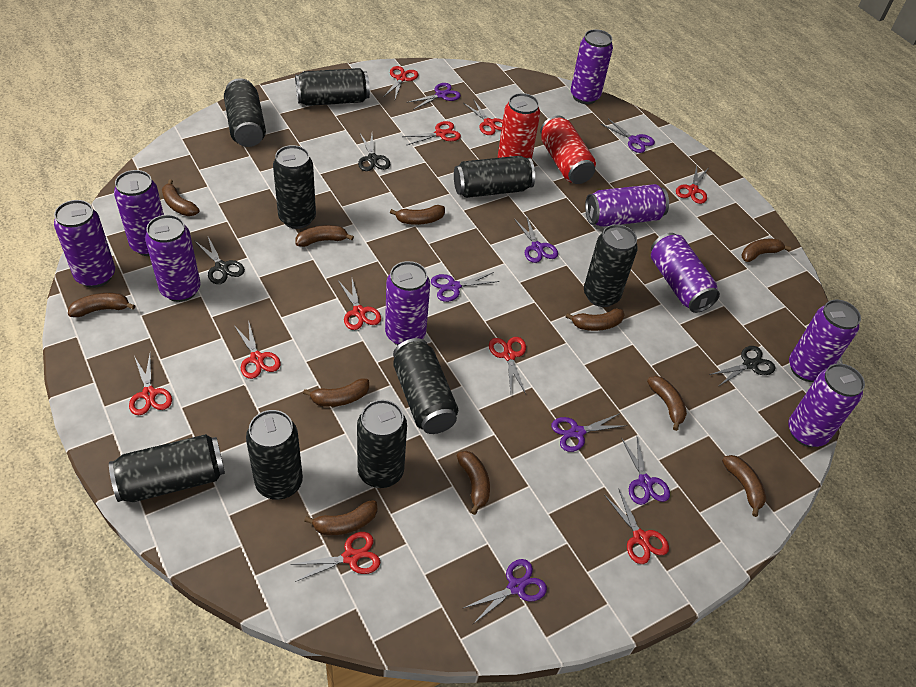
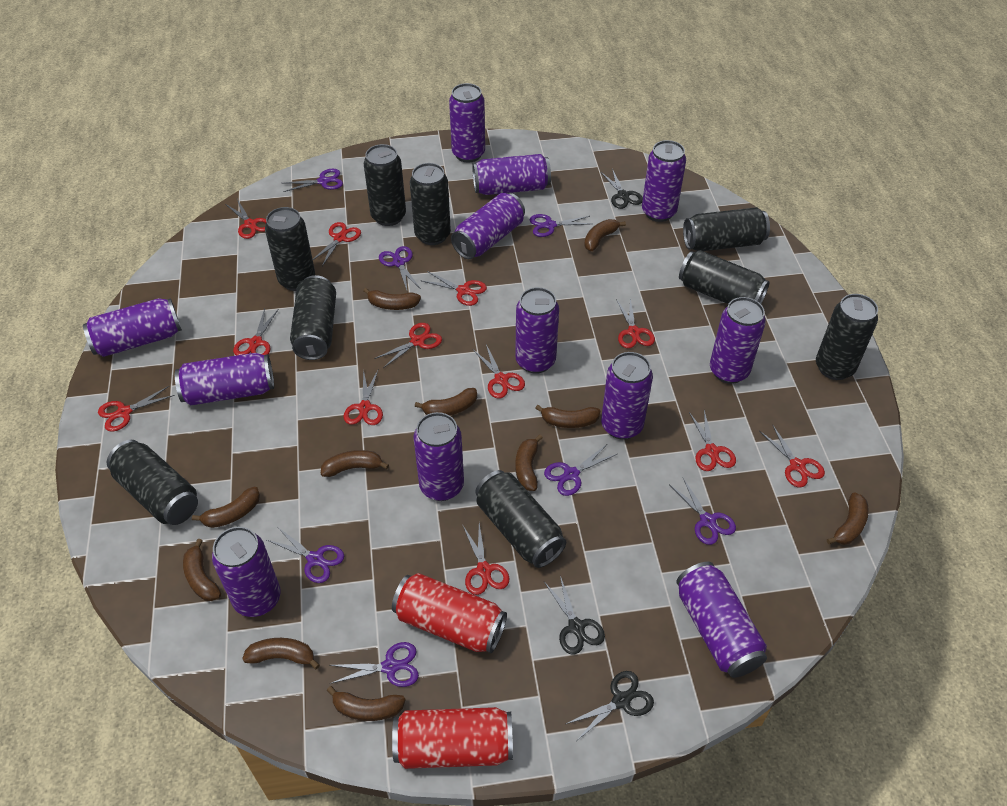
purple can: 9 -> 12
red scissors: 10 -> 12

